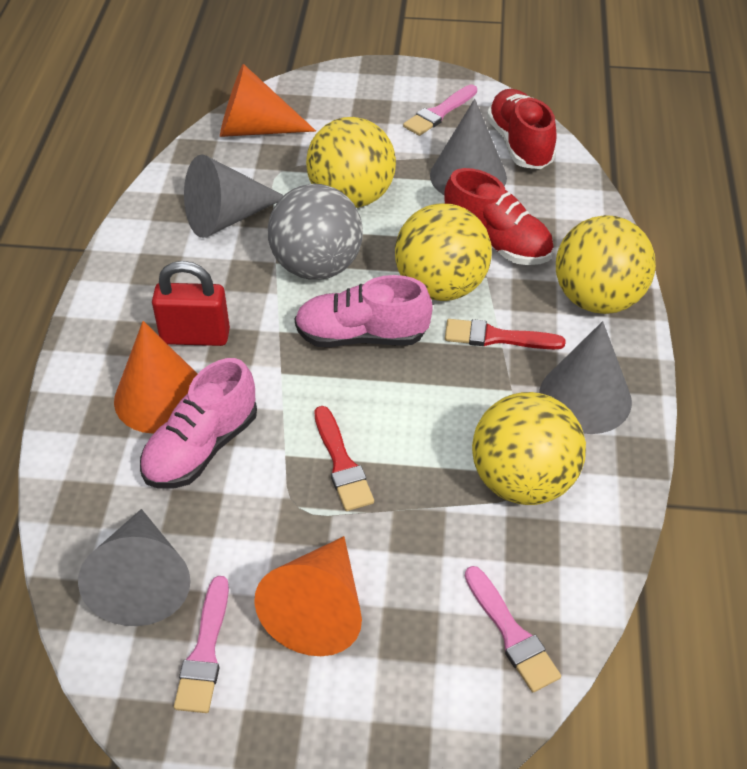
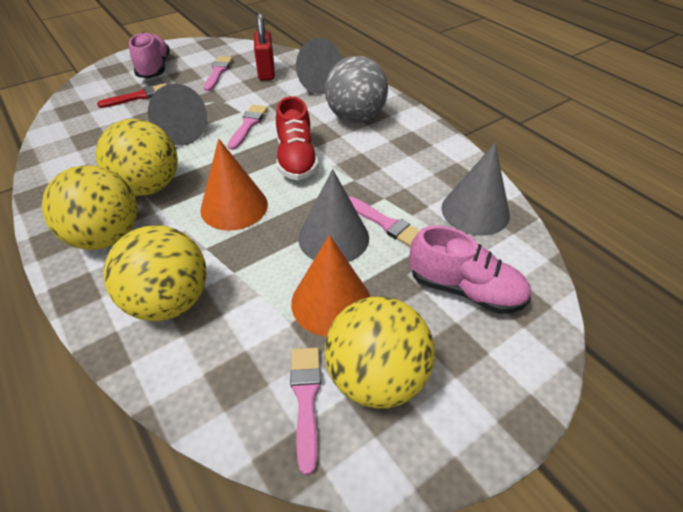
orange cone: 3 -> 2
pink brush: 3 -> 4
red brush: 2 -> 1
red shoe: 2 -> 1

